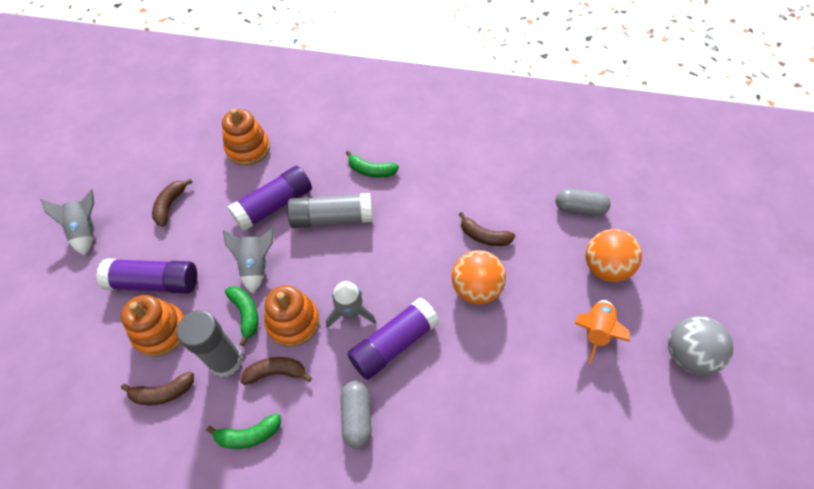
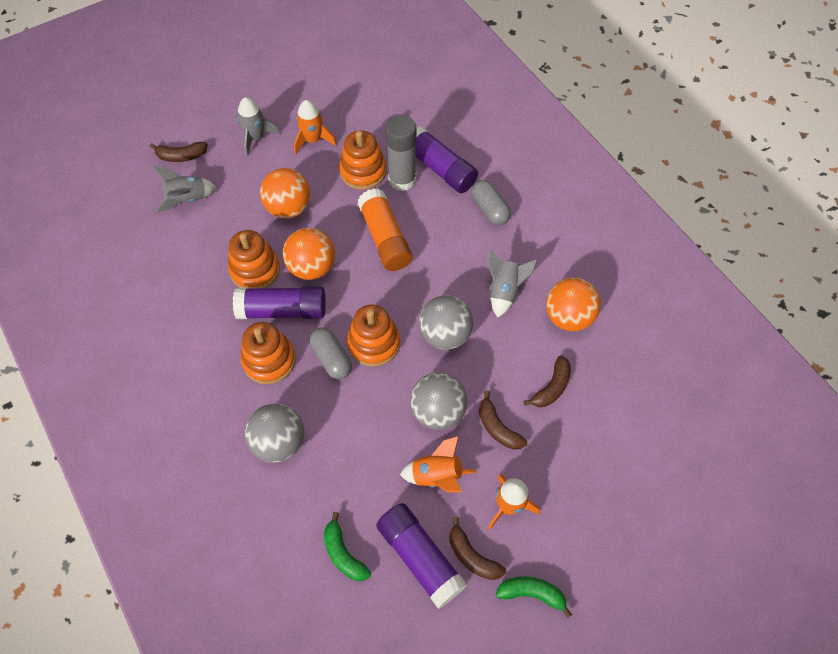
green banana: 3 -> 2
grey ball: 1 -> 3
grey glue stick: 2 -> 1
orange ball: 2 -> 3
orange glue stick: 0 -> 1
orange rocket: 1 -> 3
orange stacking toy: 3 -> 4

